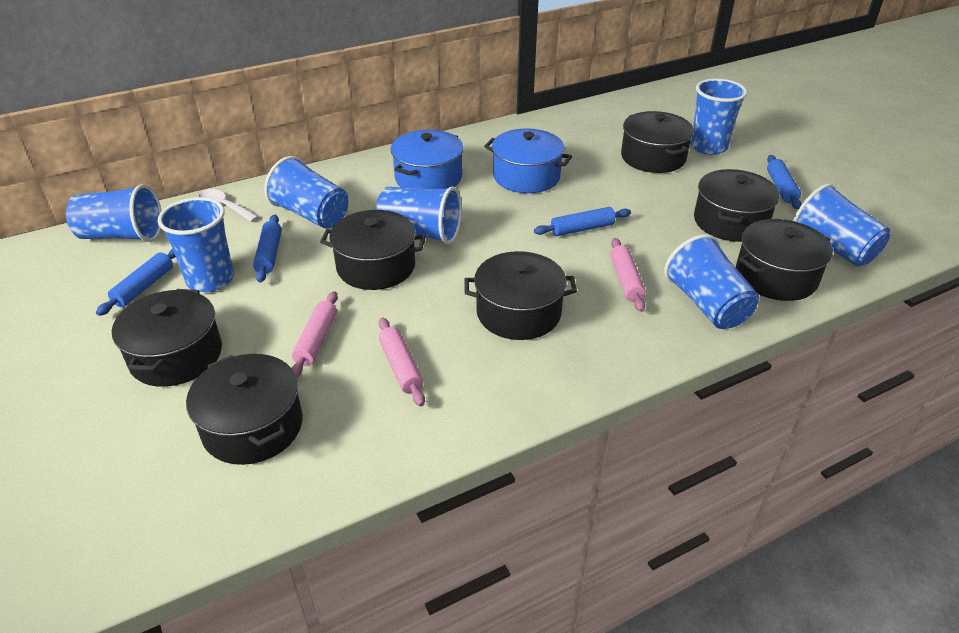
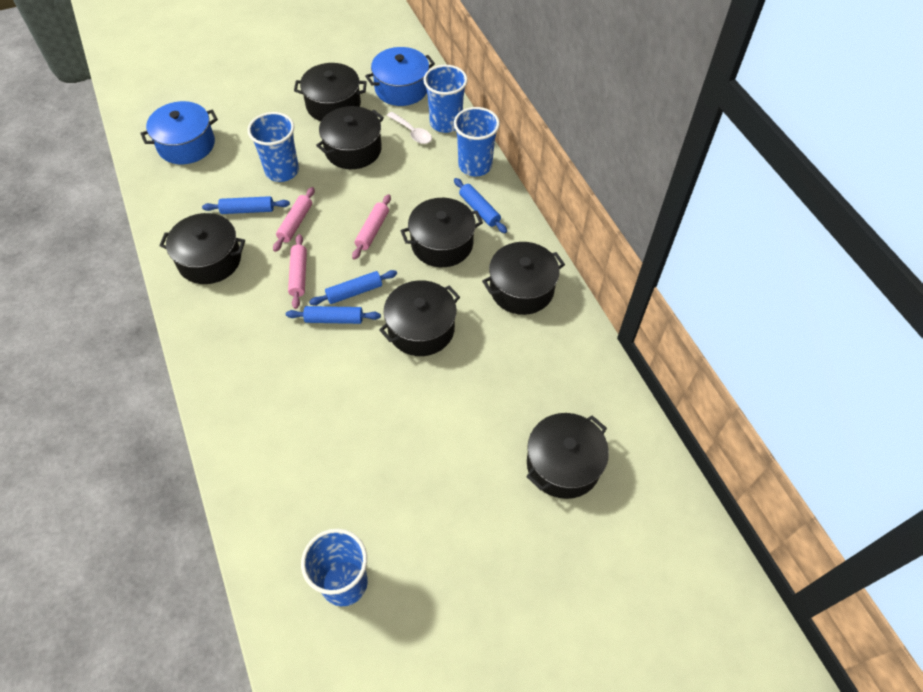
blue cup: 7 -> 4

